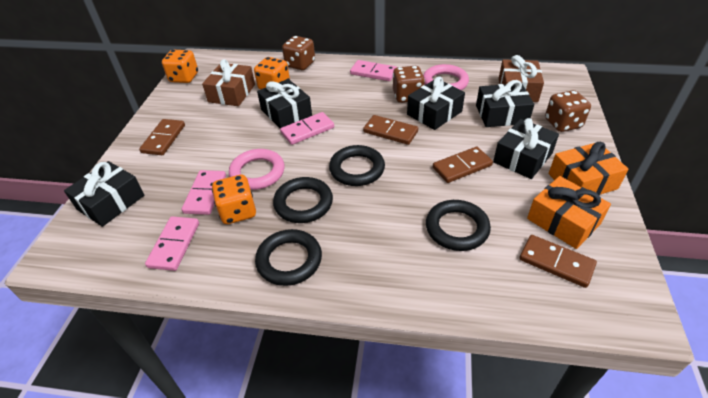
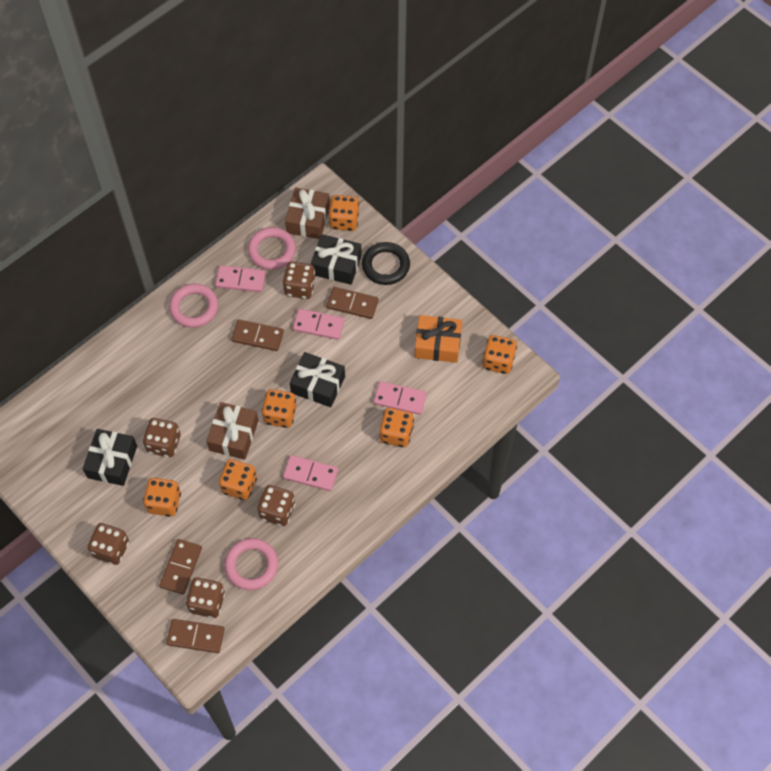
black gift: 5 -> 3
black ring: 4 -> 1
brown dice: 3 -> 5
orange dice: 3 -> 6
orange gift: 2 -> 1
pink ring: 2 -> 3

